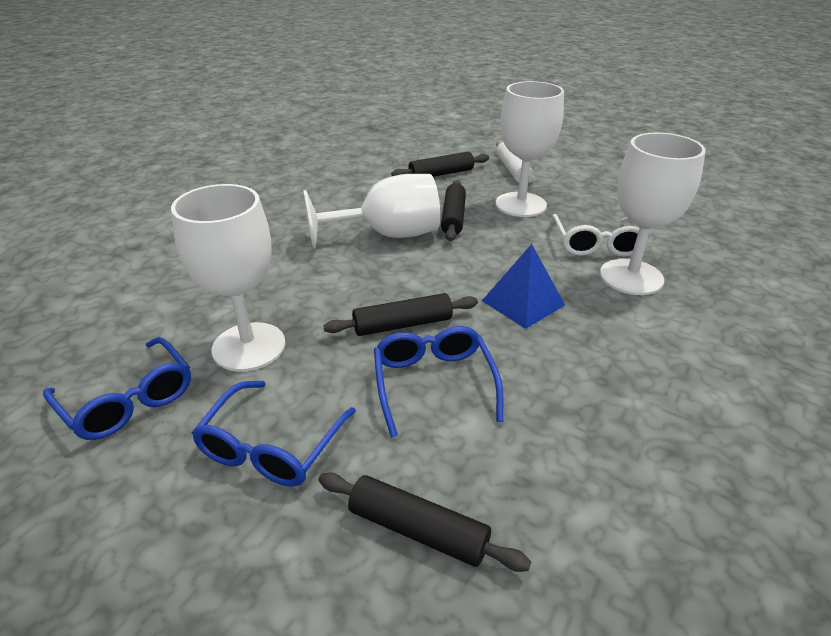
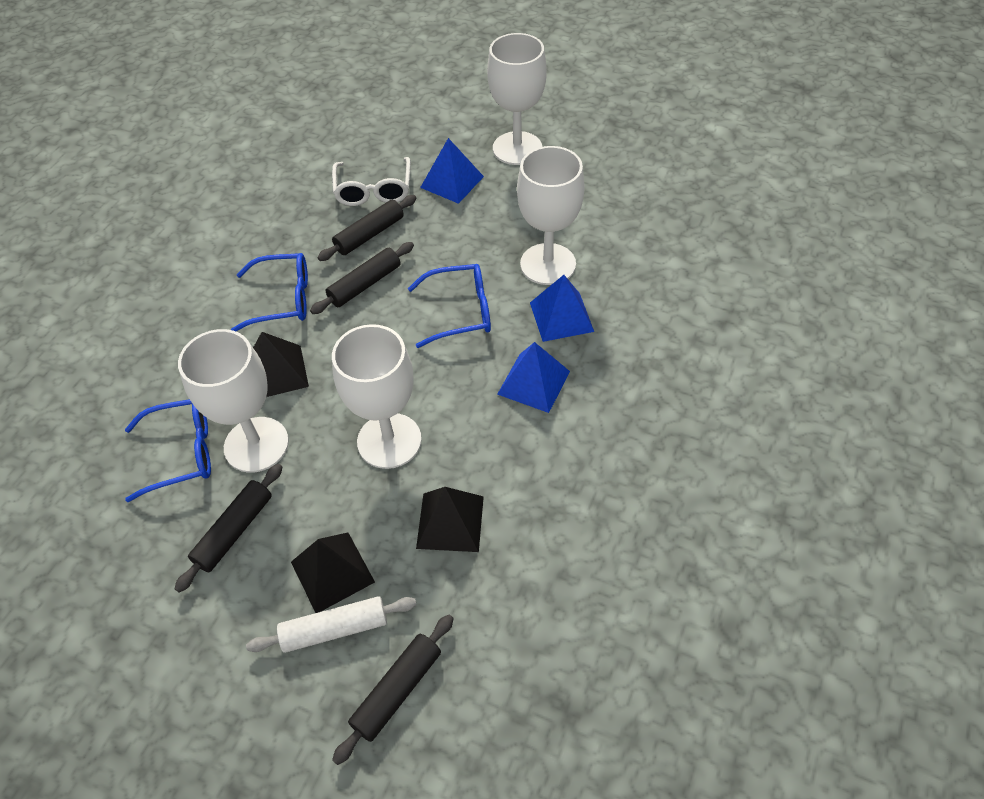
black pyramid: 0 -> 3
blue pyramid: 1 -> 3

